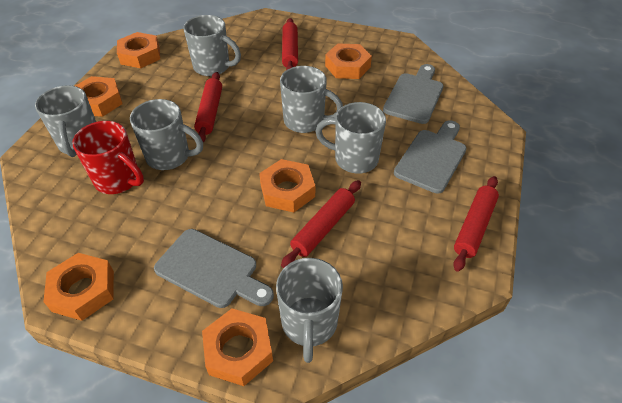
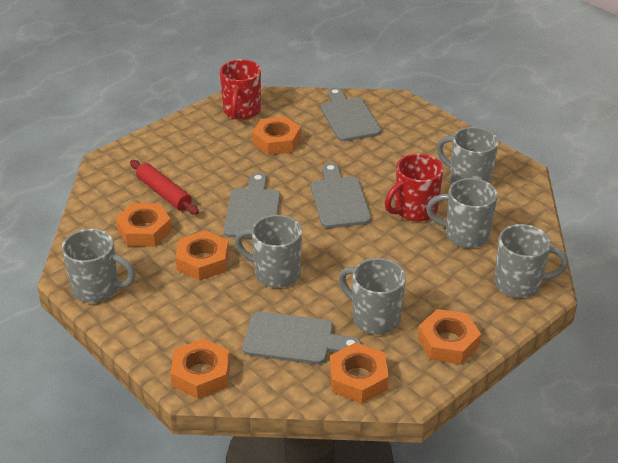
grey cutting board: 3 -> 4
red mug: 1 -> 2
red rolling pin: 4 -> 1

